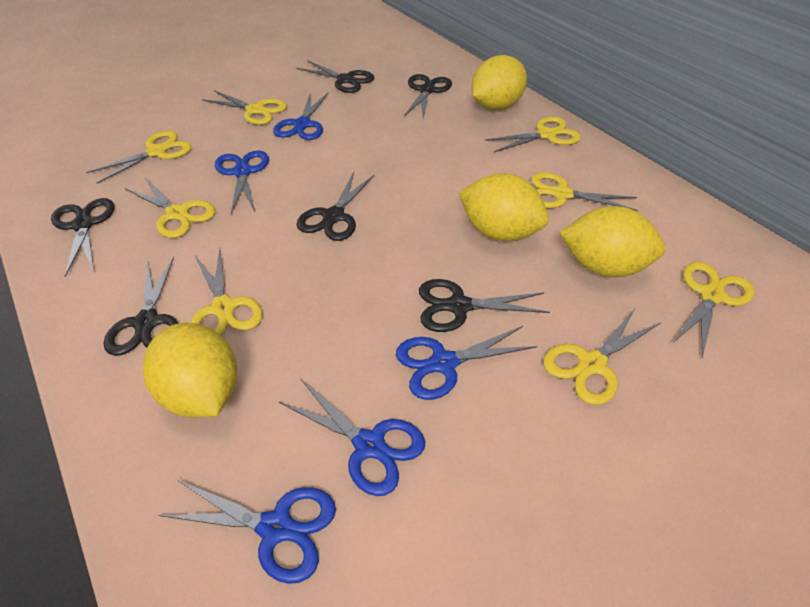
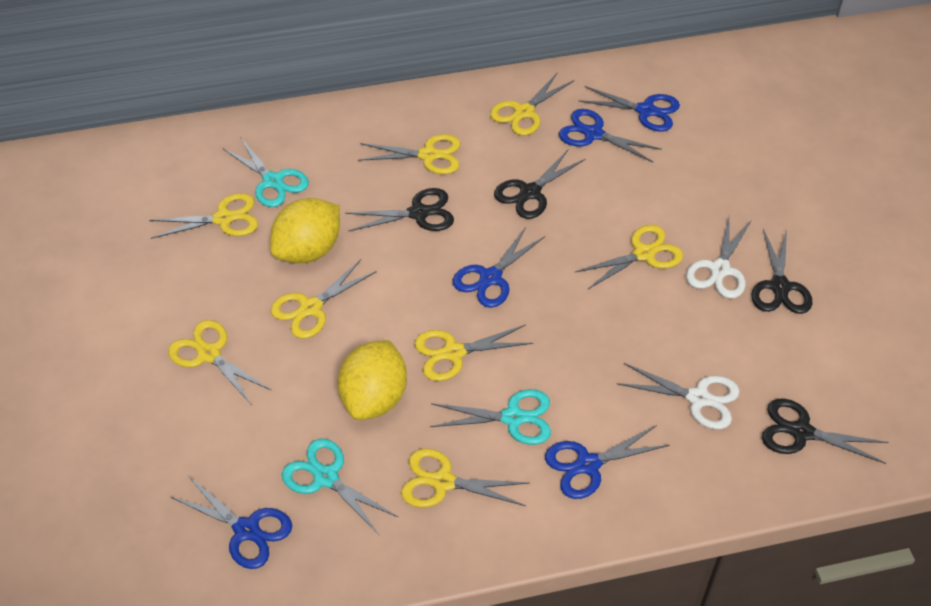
black scissors: 6 -> 4
turquoise scissors: 0 -> 3
white scissors: 0 -> 2
yellow lemon: 4 -> 2

